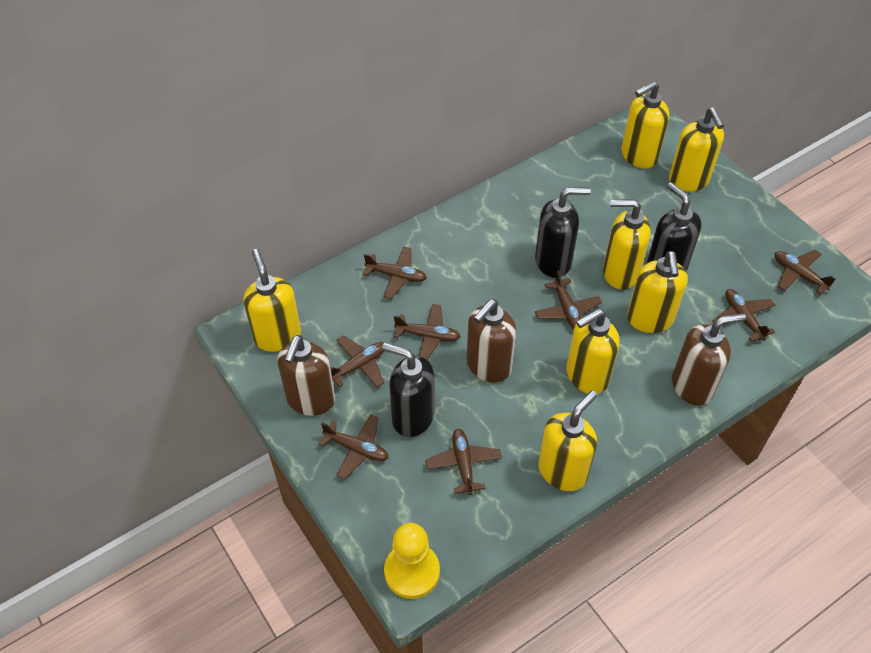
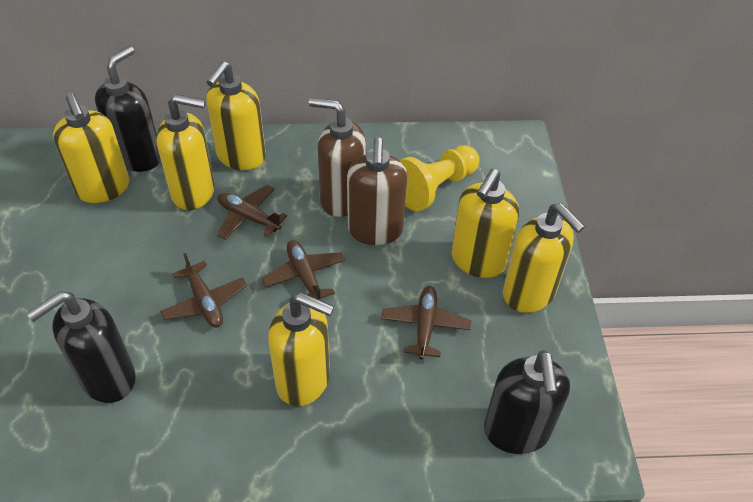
brown plane: 8 -> 4
brown soap dispenser: 3 -> 2
yellow soap dispenser: 7 -> 6

